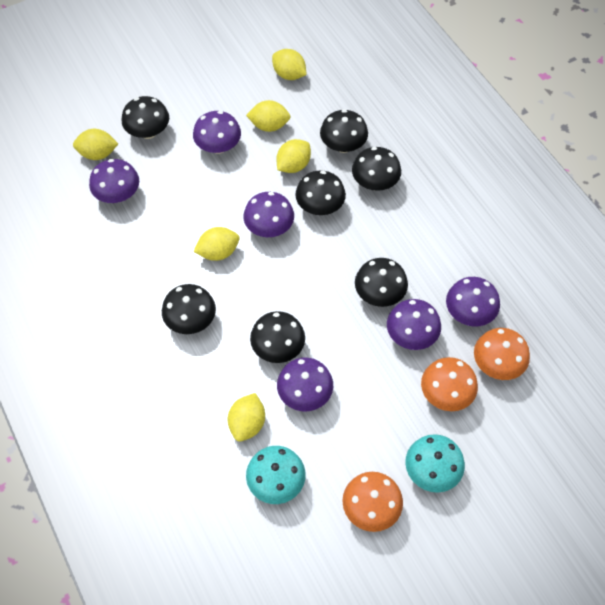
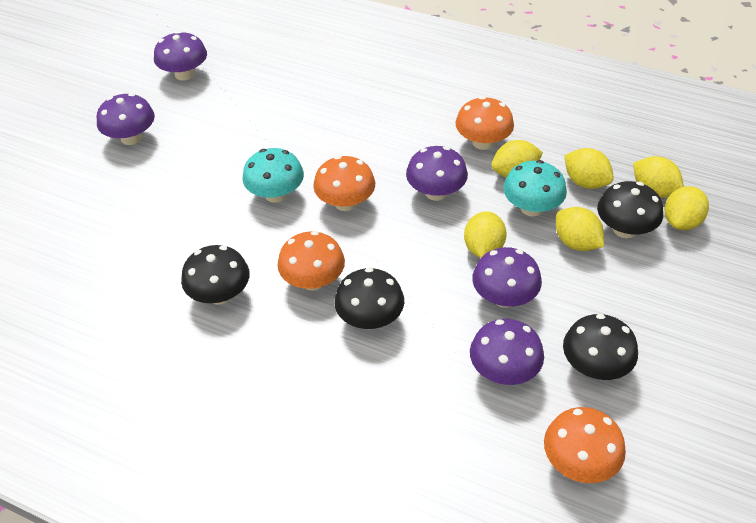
black mushroom: 7 -> 4
orange mushroom: 3 -> 4
purple mushroom: 6 -> 5

